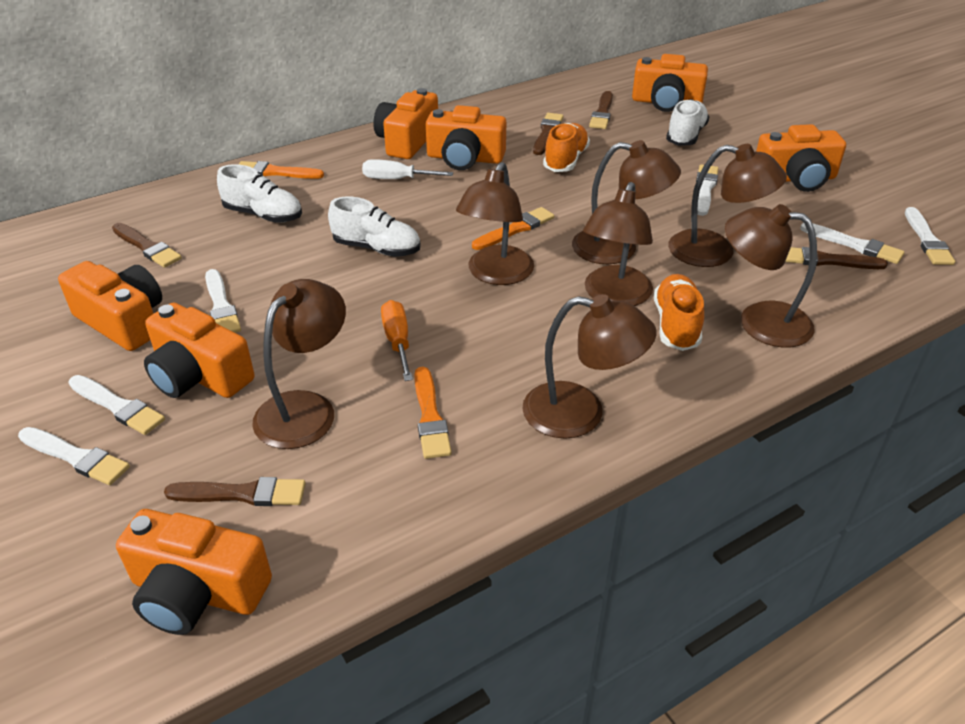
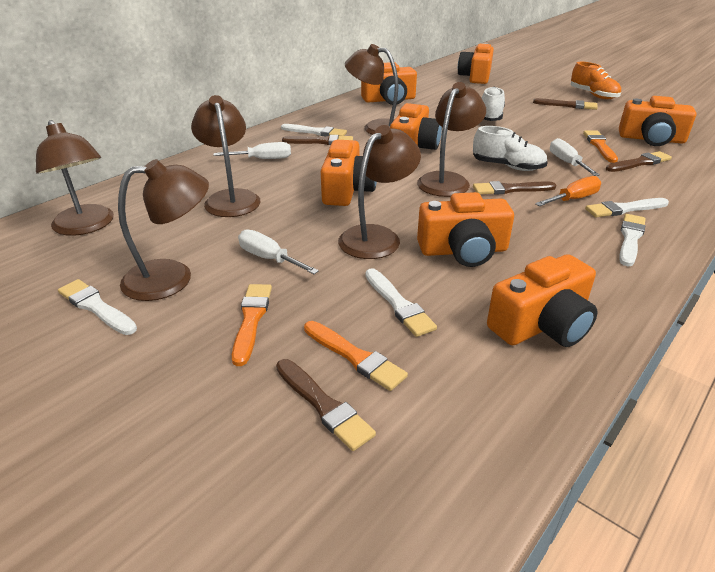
brown lamp: 7 -> 6
orange shoe: 2 -> 1
white brush: 6 -> 5
white screwdriver: 1 -> 3
white shoe: 3 -> 2

